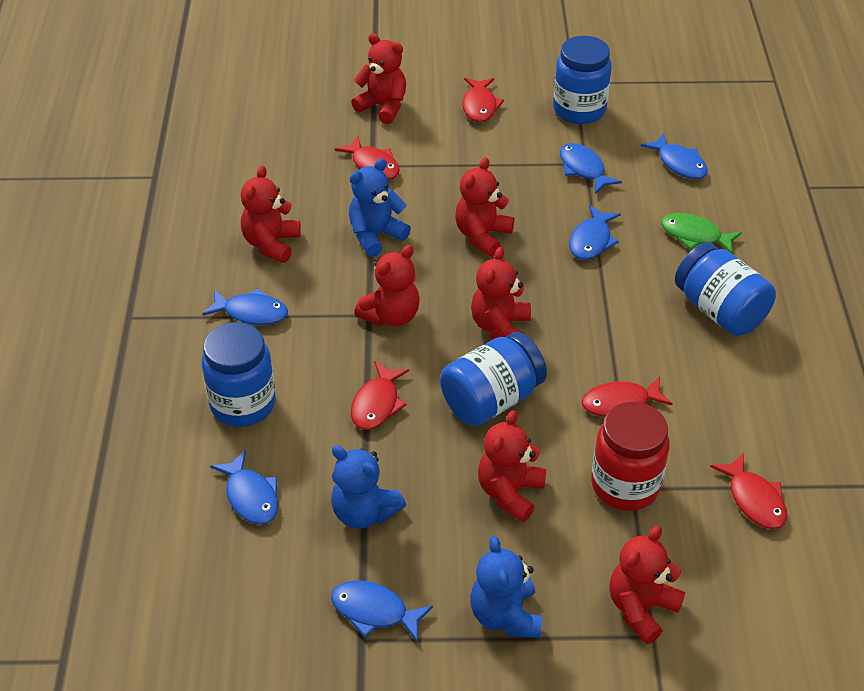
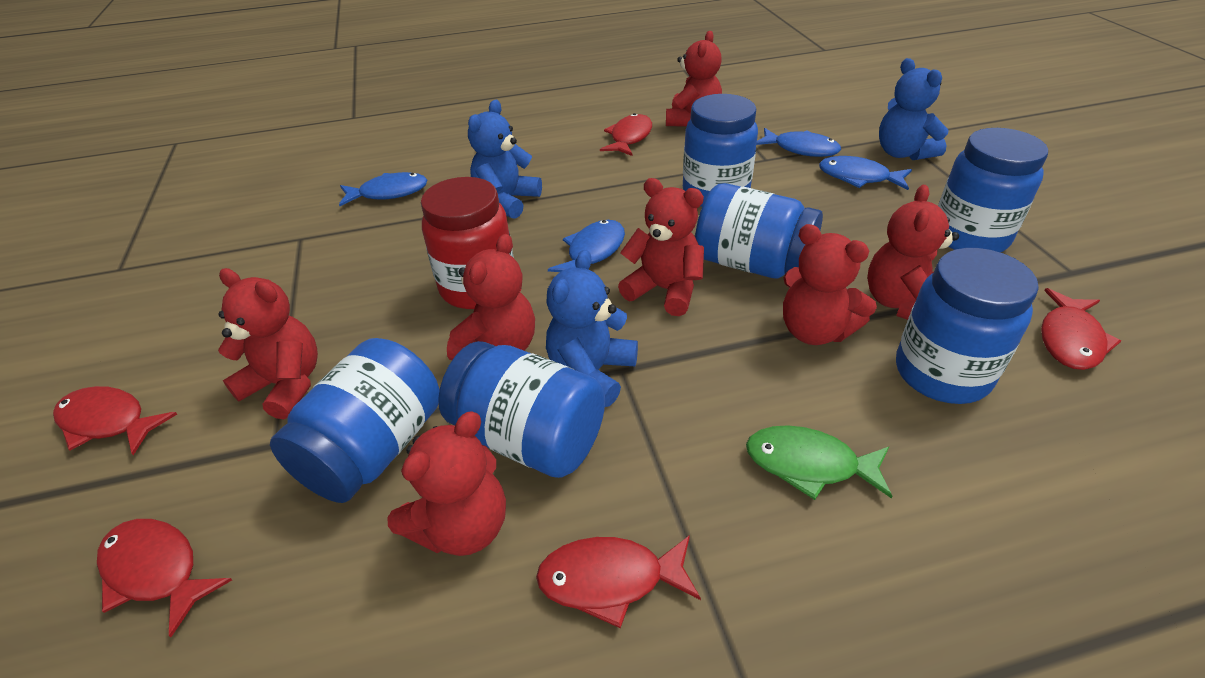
blue fish: 6 -> 4
blue jar: 4 -> 6

